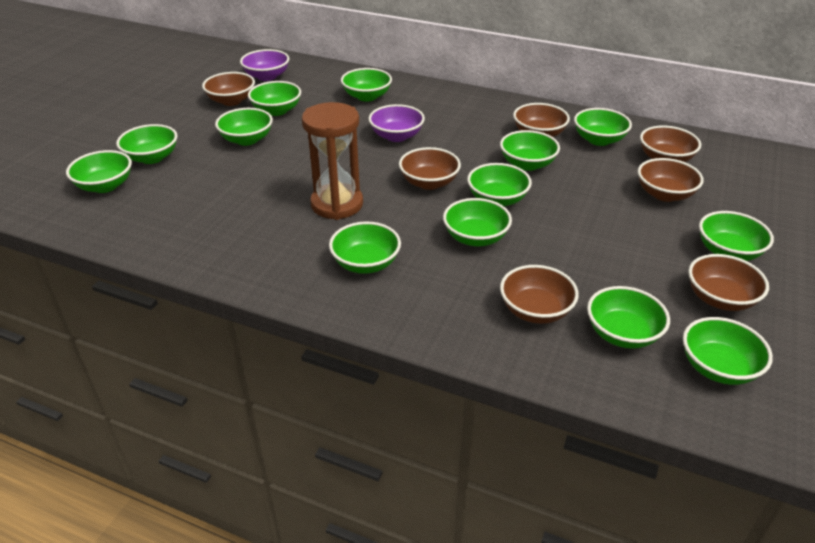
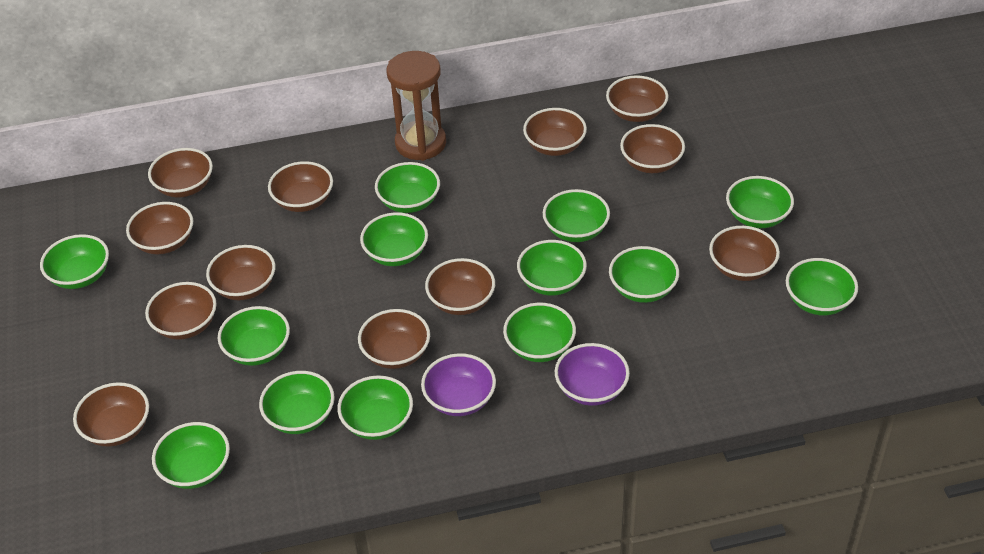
brown bowl: 7 -> 12

